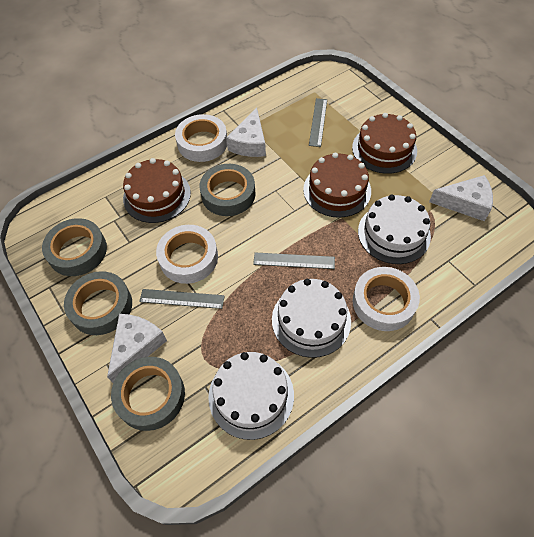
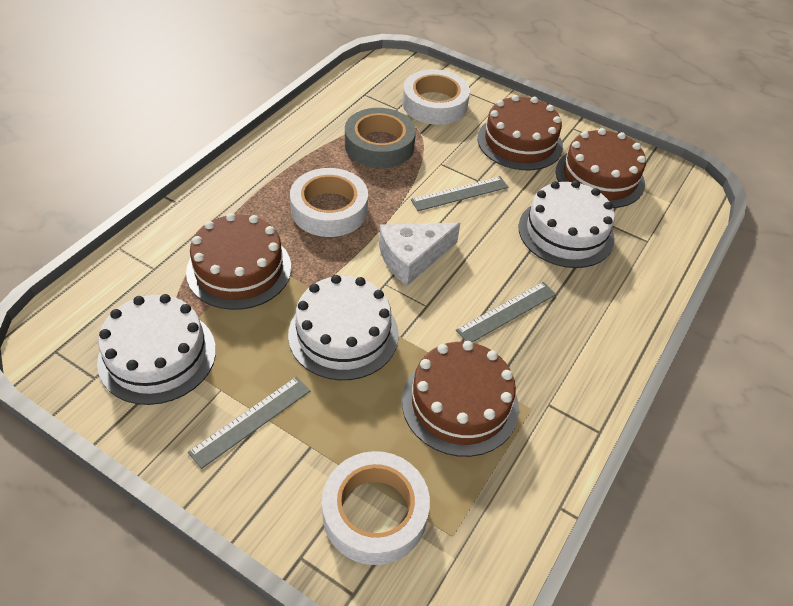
brown cake: 3 -> 4
grey tape: 4 -> 1
white cheese: 3 -> 1

